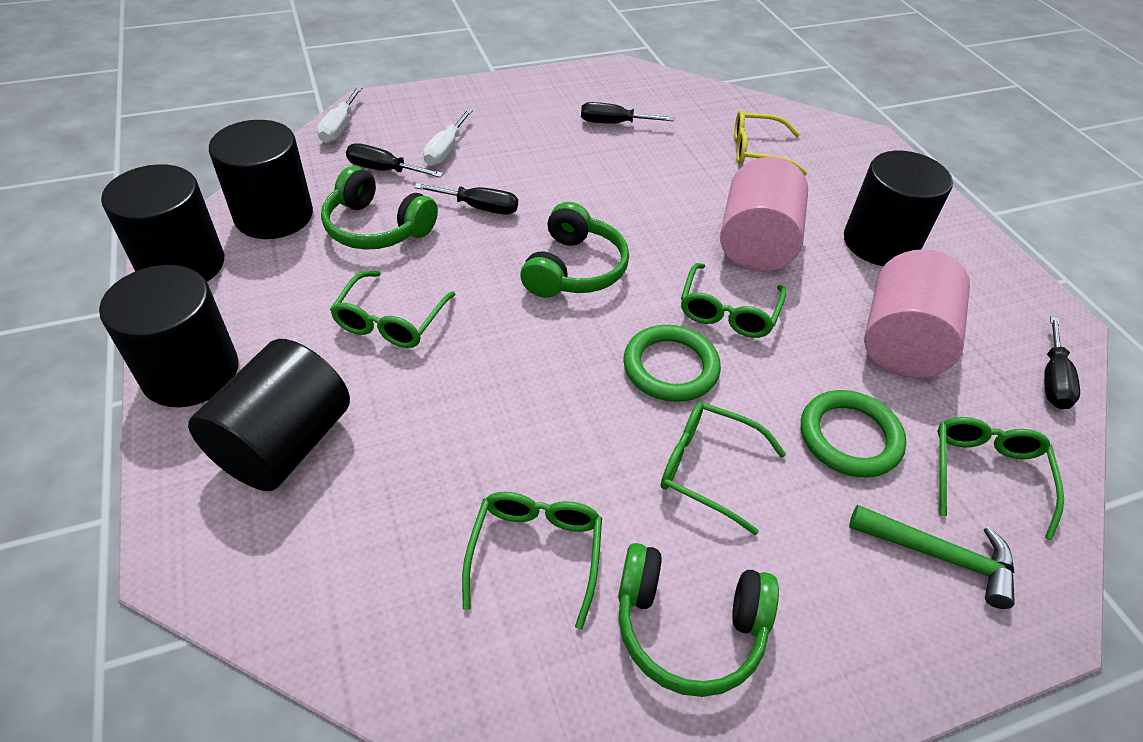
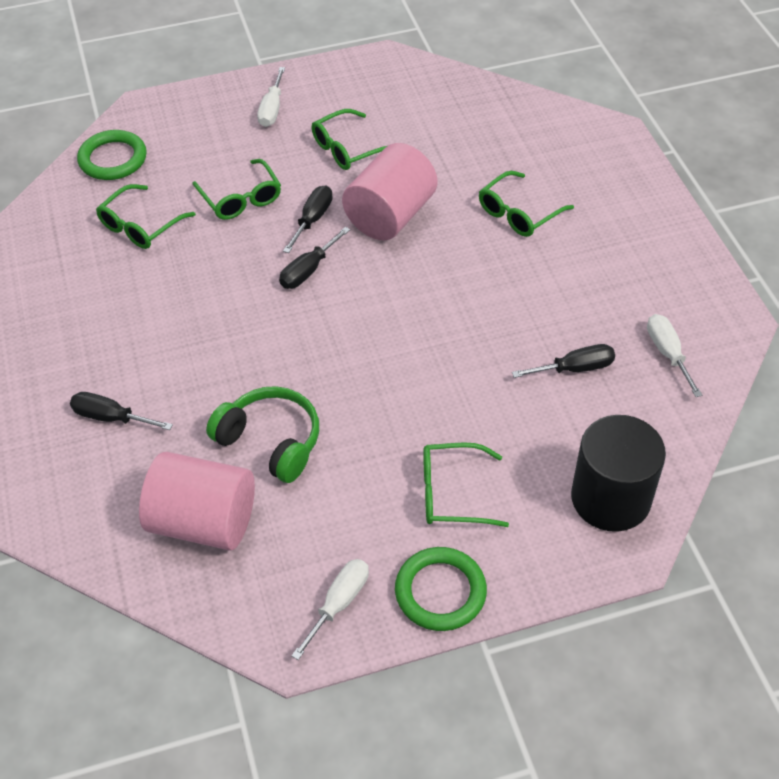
black cylinder: 5 -> 1
green hammer: 1 -> 0
green headphones: 3 -> 1
white screwdriver: 2 -> 3
yellow glasses: 1 -> 0

